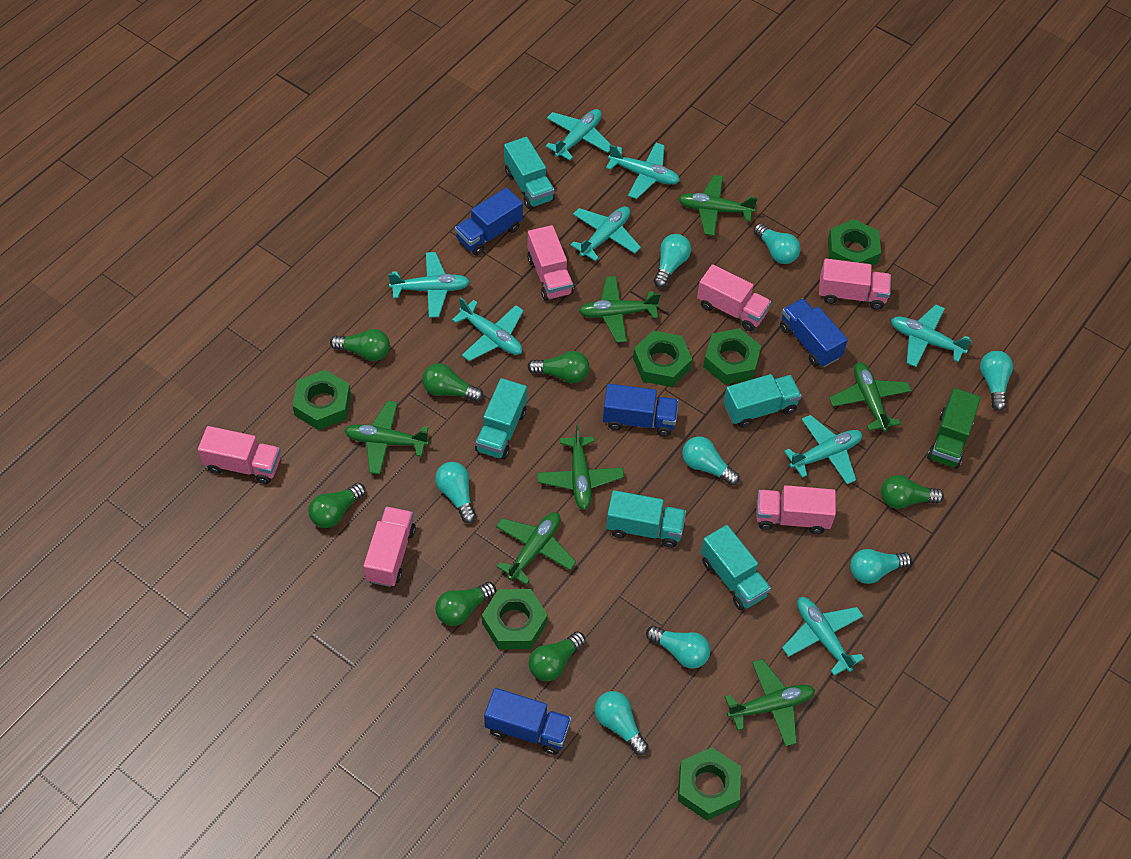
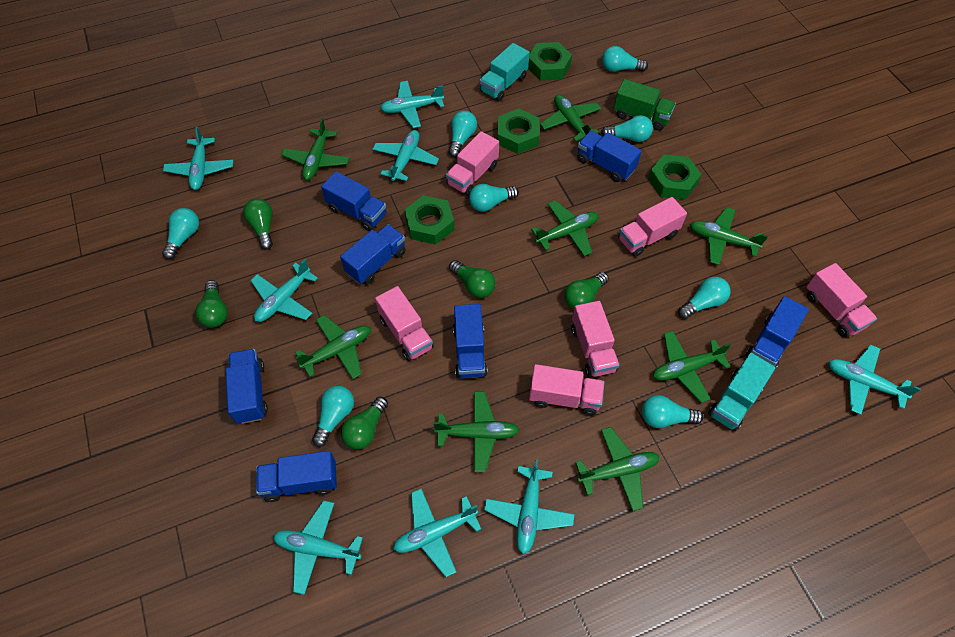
blue truck: 4 -> 7
green light bulb: 7 -> 5
green nut: 6 -> 4
green plane: 7 -> 8
turquoise truck: 5 -> 2

